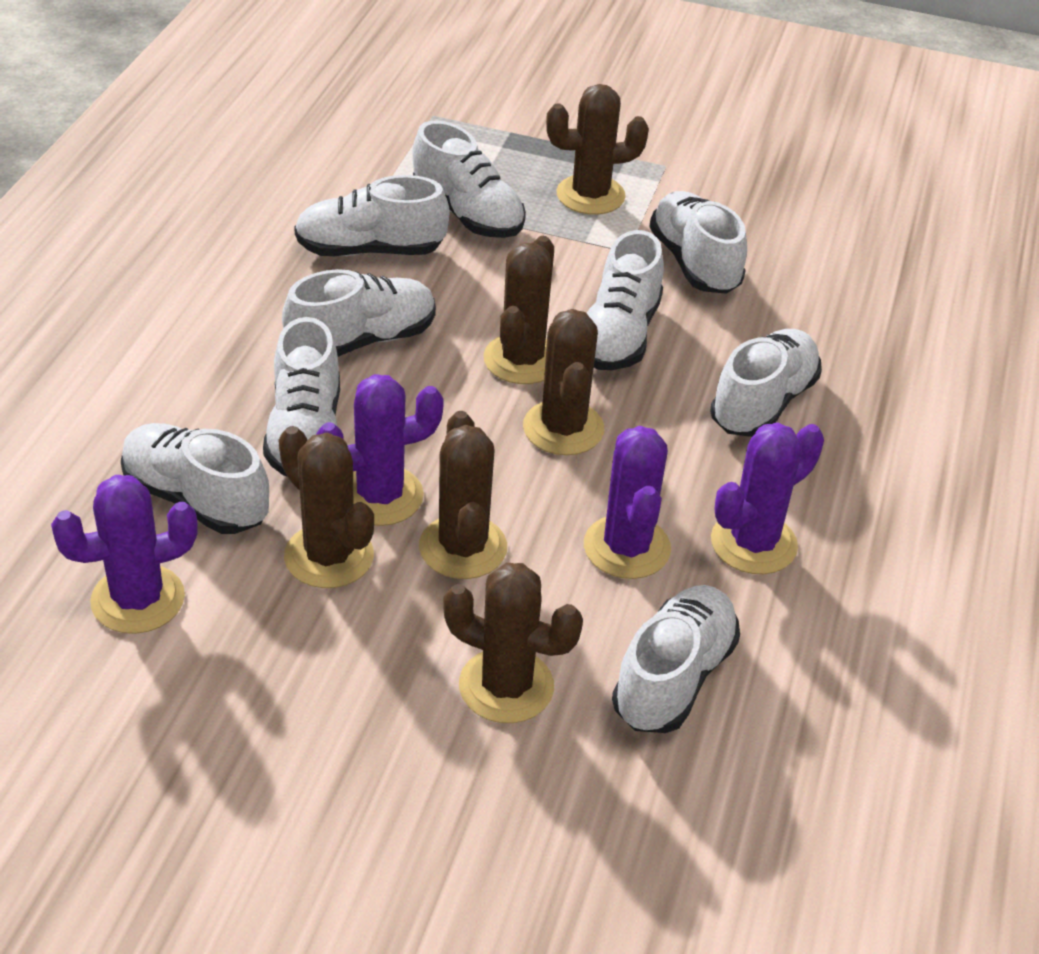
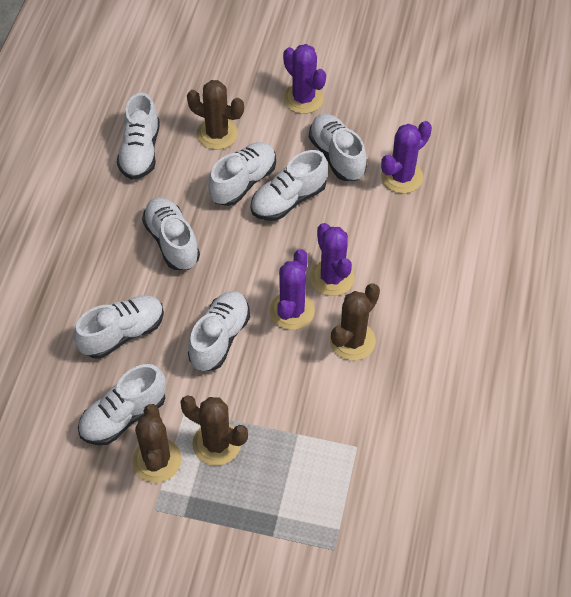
brown cactus: 6 -> 4
white shoe: 9 -> 8

